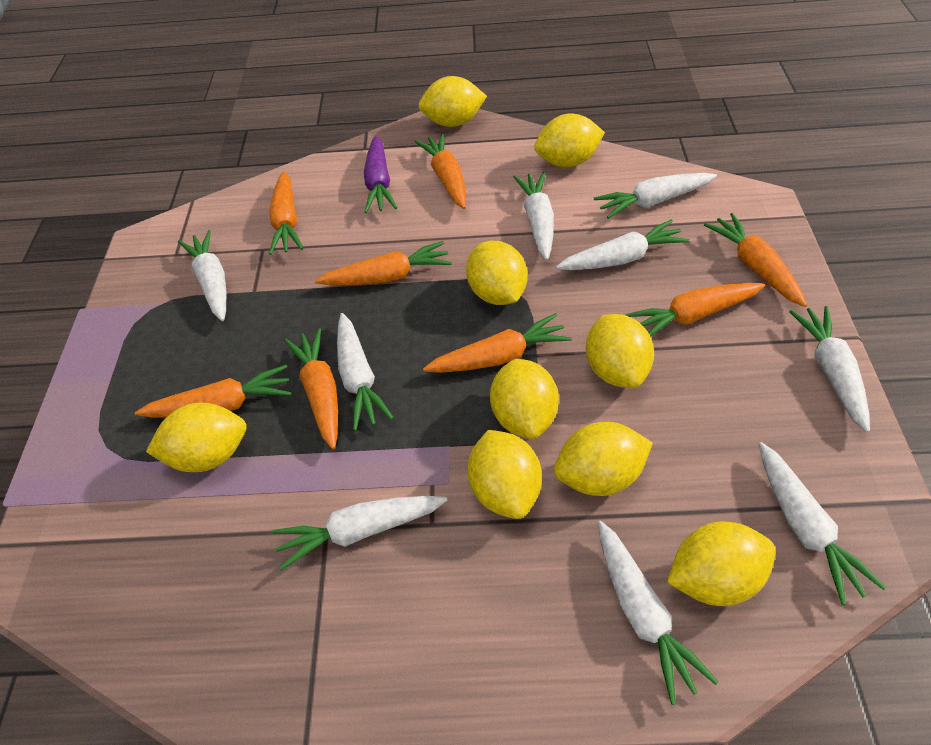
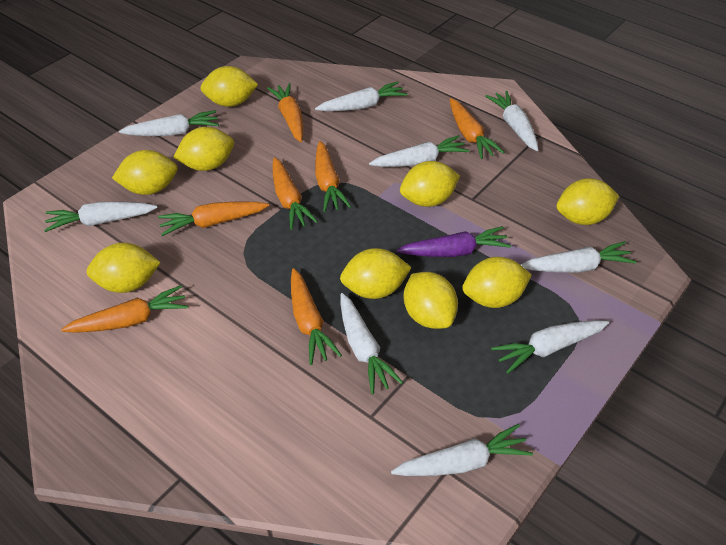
orange carrot: 8 -> 7

